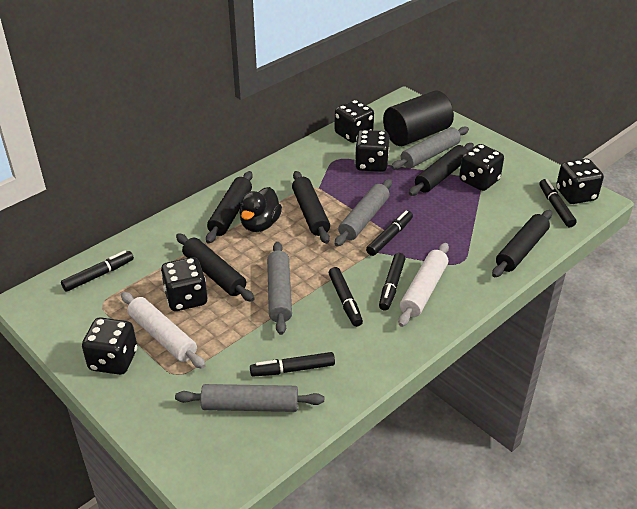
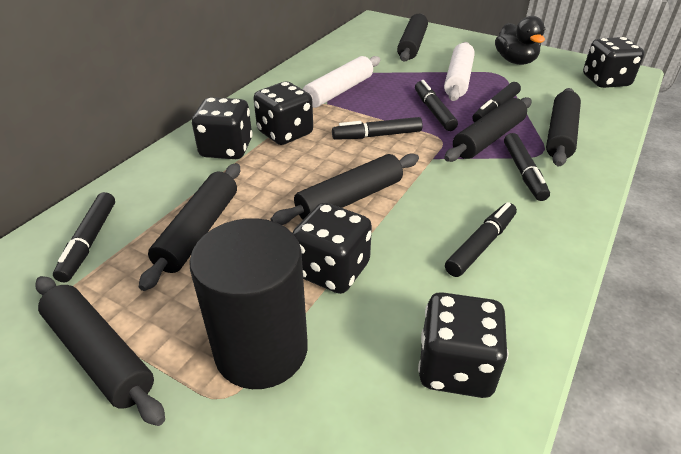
black dice: 6 -> 5
black rolling pin: 5 -> 6
grey rolling pin: 4 -> 0

